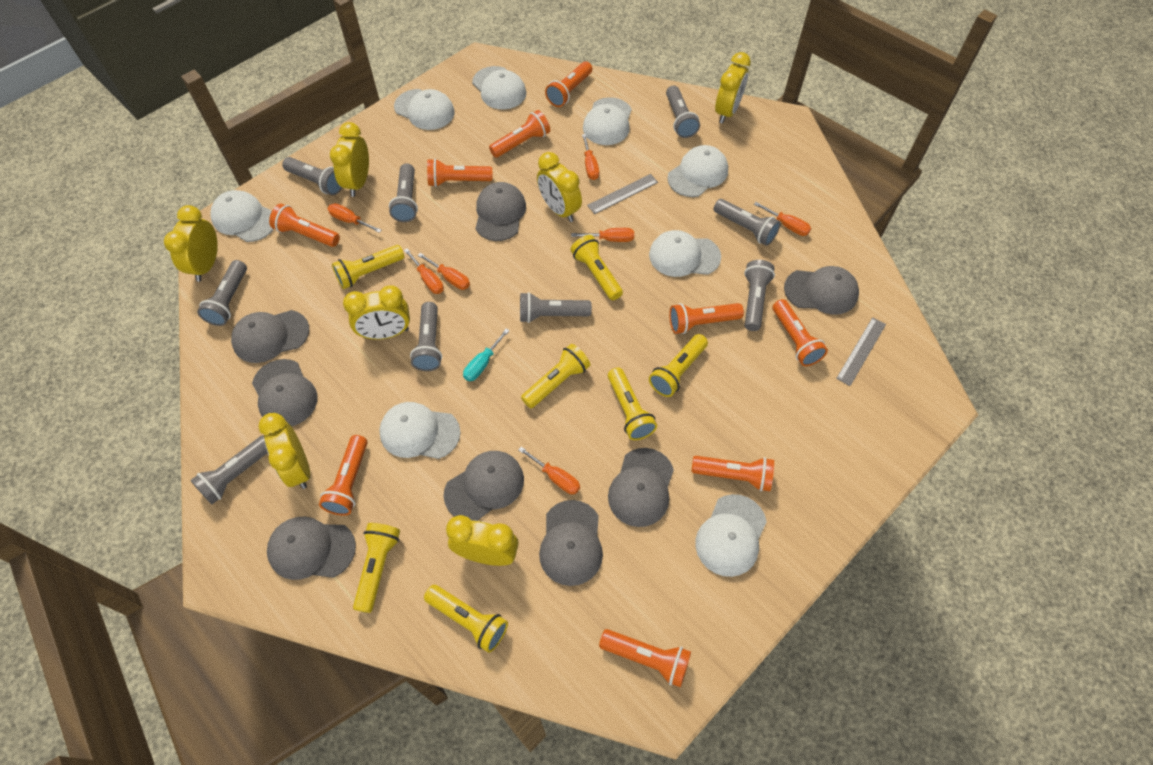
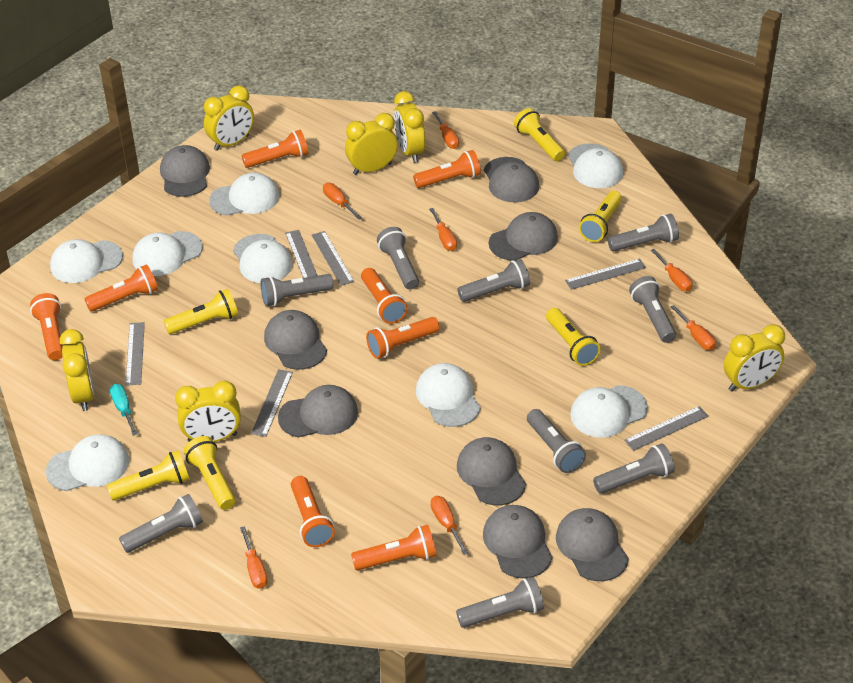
grey ruler: 2 -> 6
orange flashlight: 9 -> 8
yellow clock: 7 -> 6
yellow flashlight: 7 -> 6

